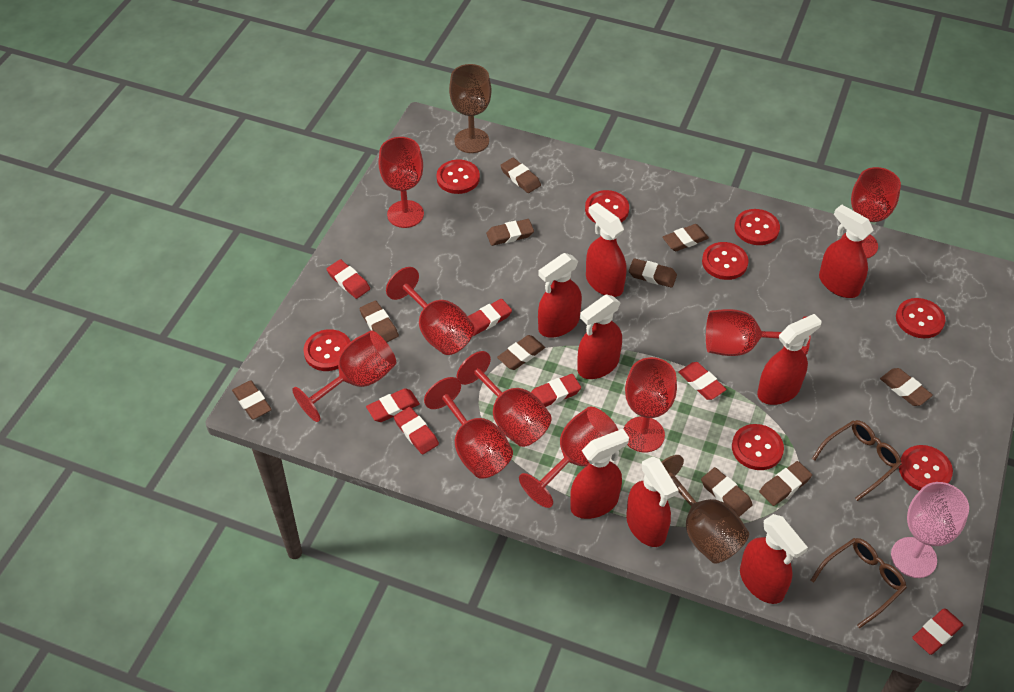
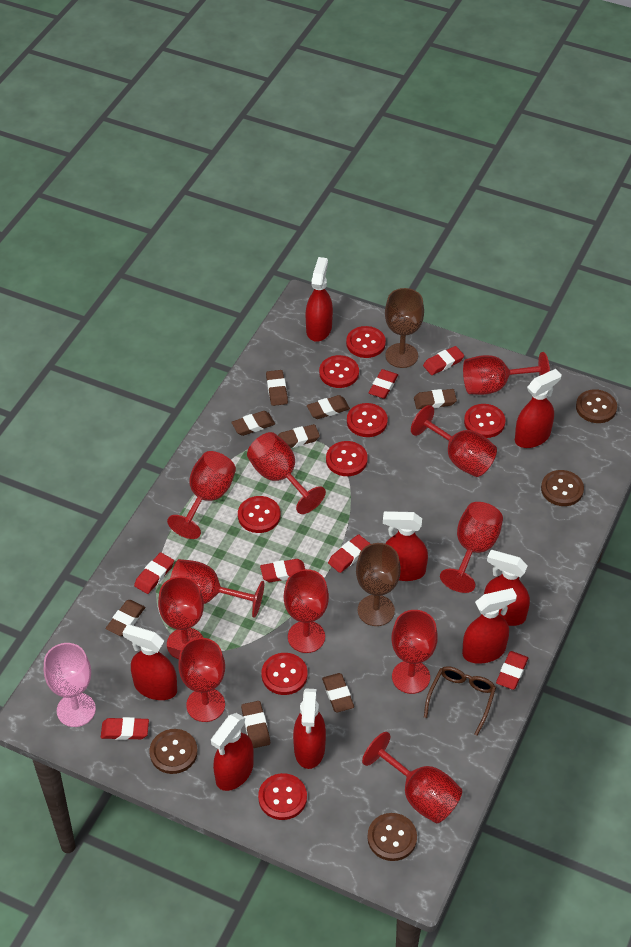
brown button: 0 -> 4
brown eraser: 10 -> 8
brown glasses: 2 -> 1
red goblet: 9 -> 11

